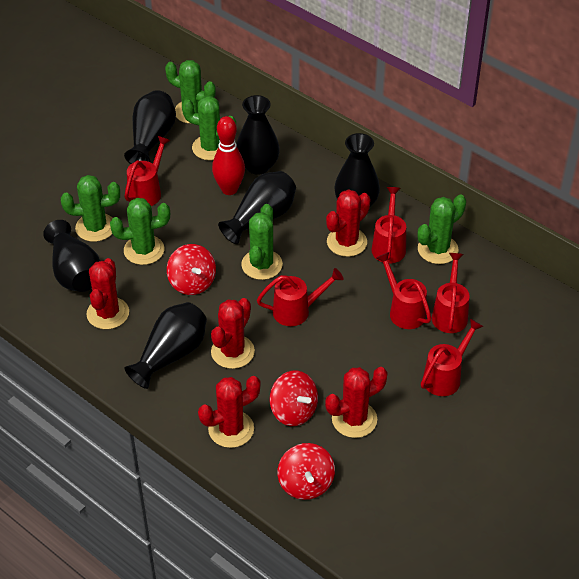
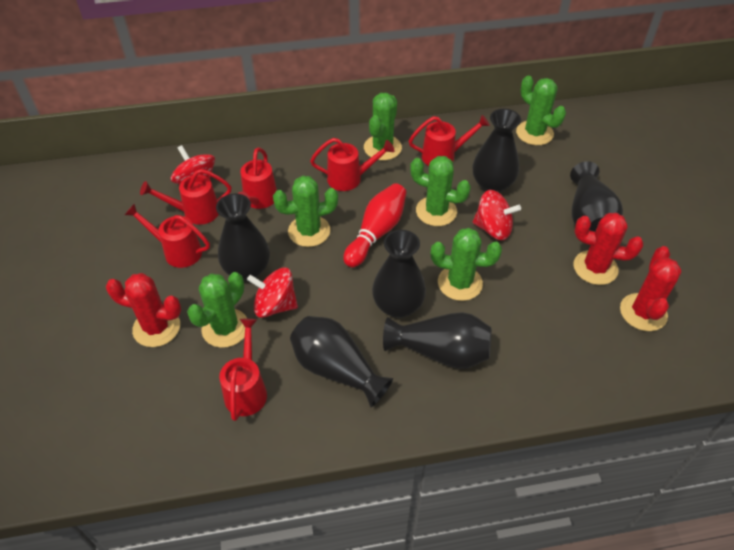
red cactus: 5 -> 3

